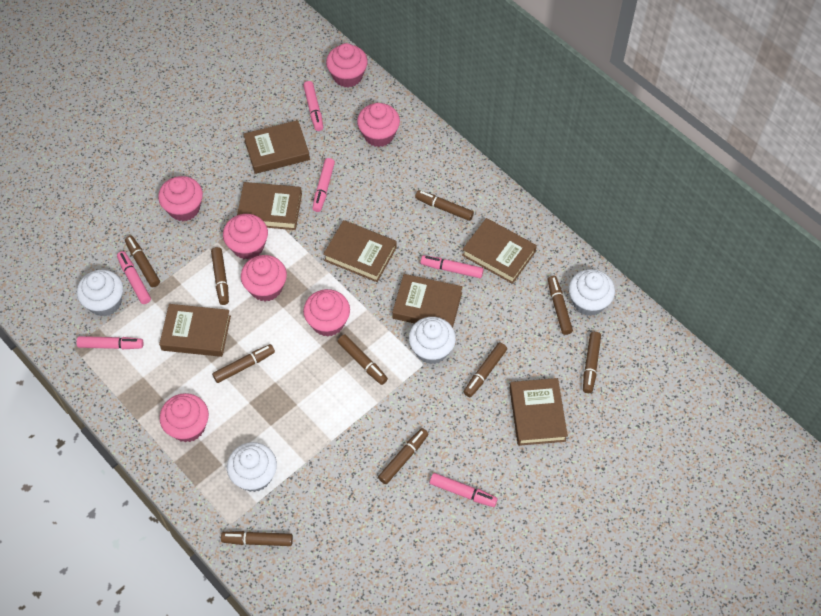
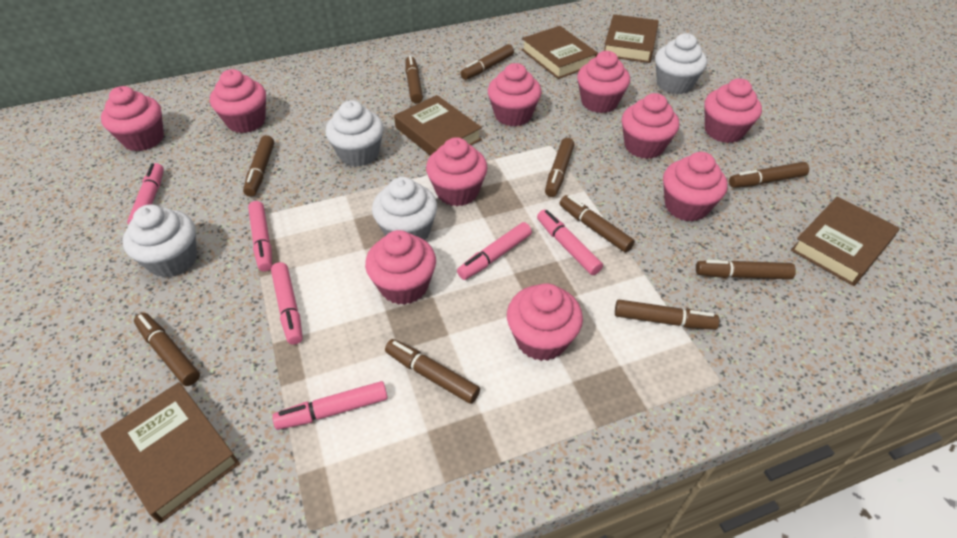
brown book: 7 -> 5
pink cupcake: 7 -> 10

